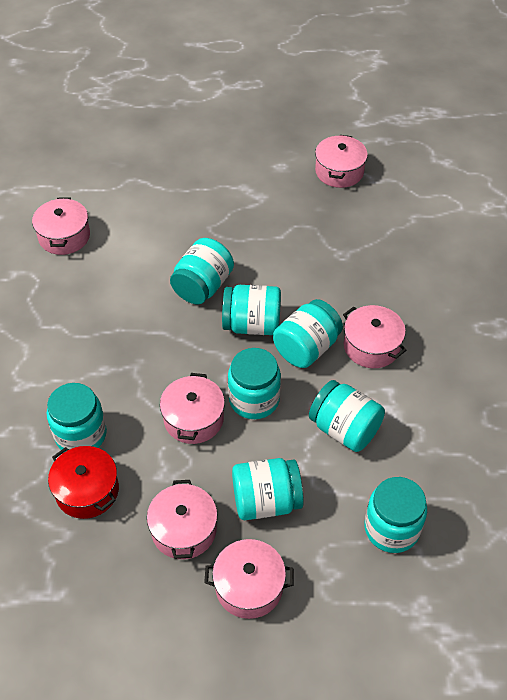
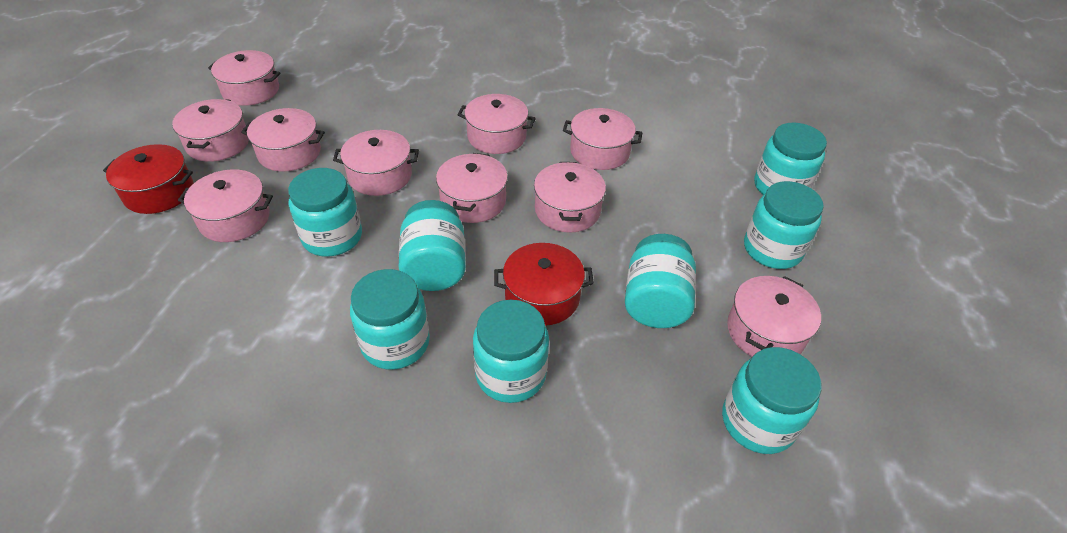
pink pot: 6 -> 10
red pot: 1 -> 2

